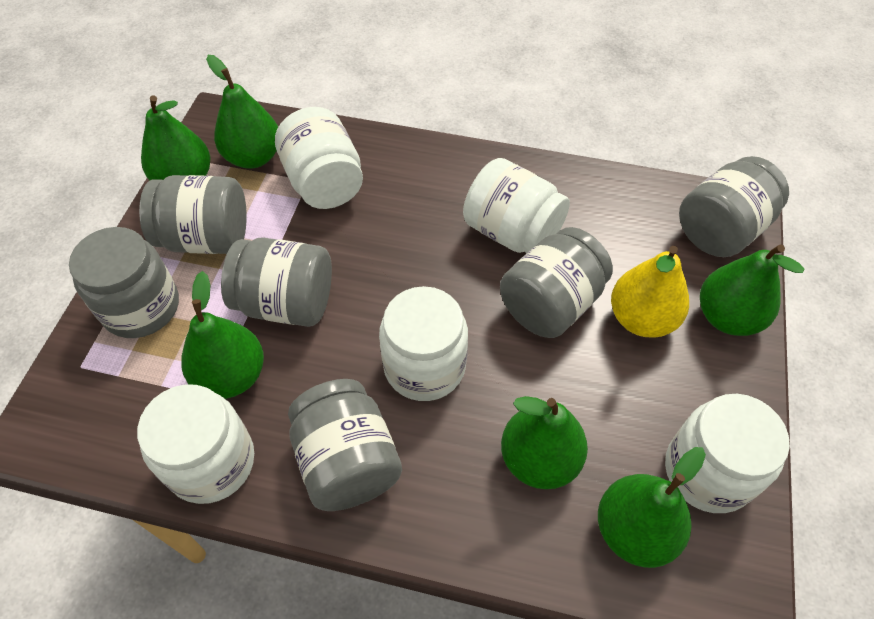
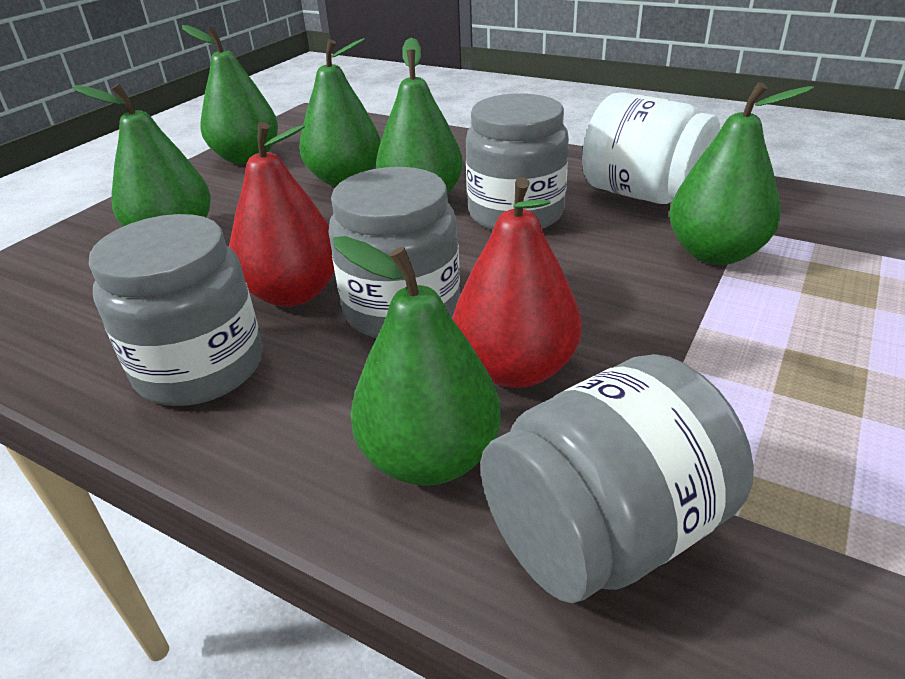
grey jar: 6 -> 4
red pear: 0 -> 2
white jar: 5 -> 1
yellow pear: 1 -> 0

